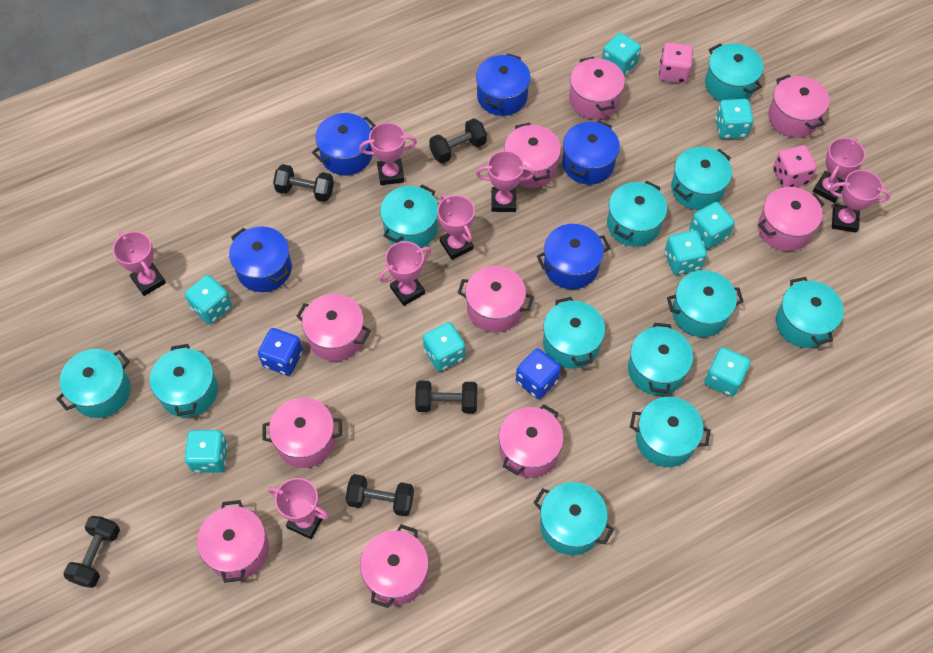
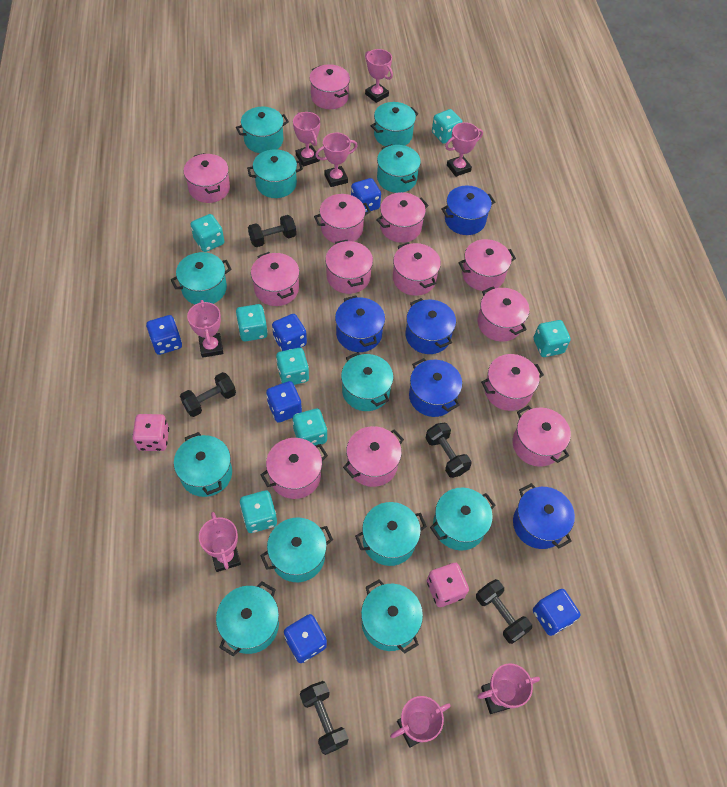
blue dice: 2 -> 6
pink pot: 10 -> 13
turquoise dice: 8 -> 7

